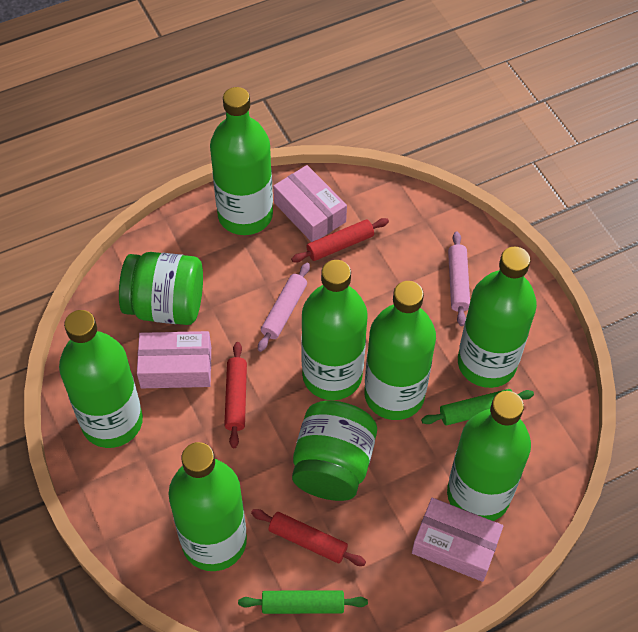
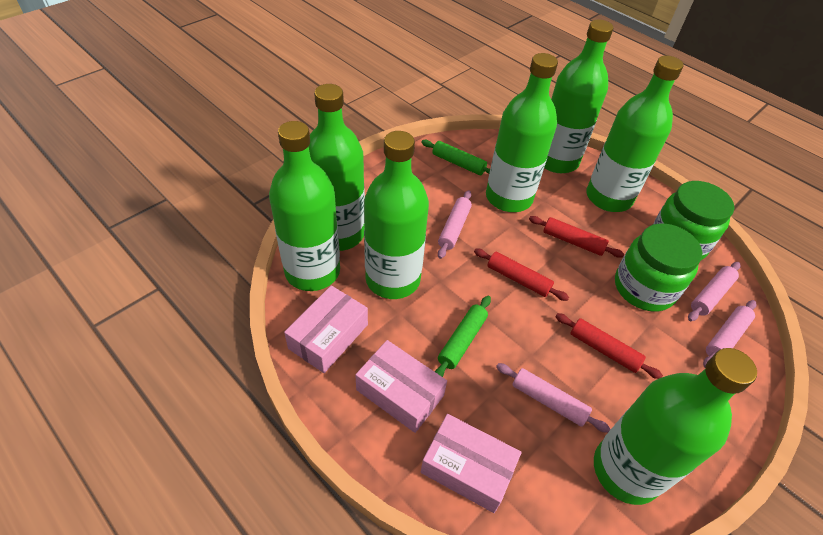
pink rolling pin: 2 -> 4

